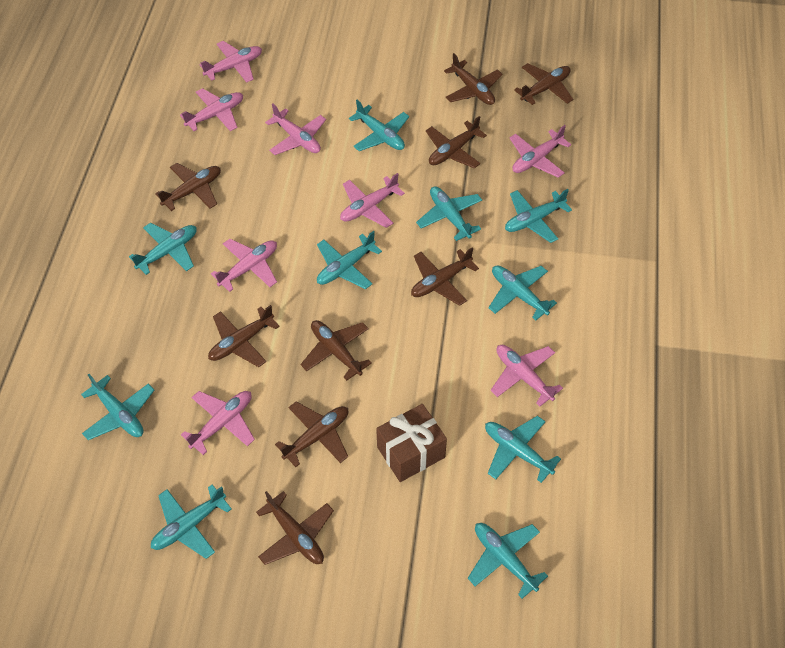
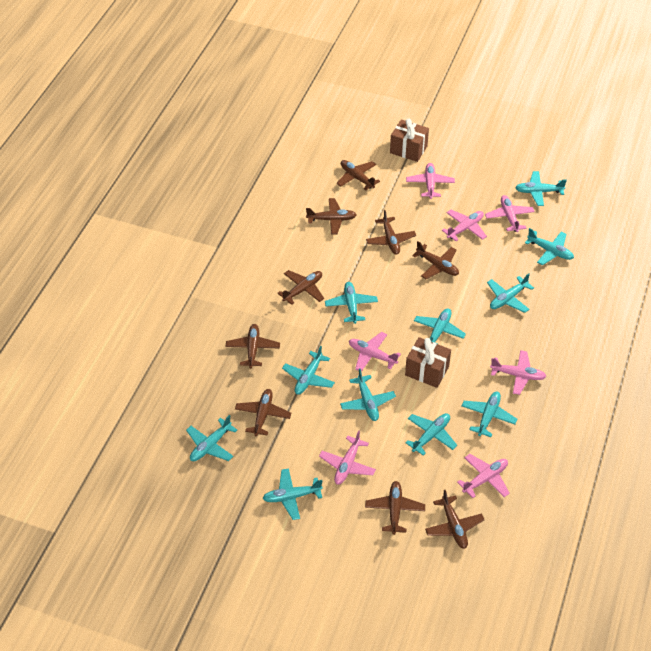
brown gift: 1 -> 2
pink plane: 8 -> 7
turquoise plane: 10 -> 11

